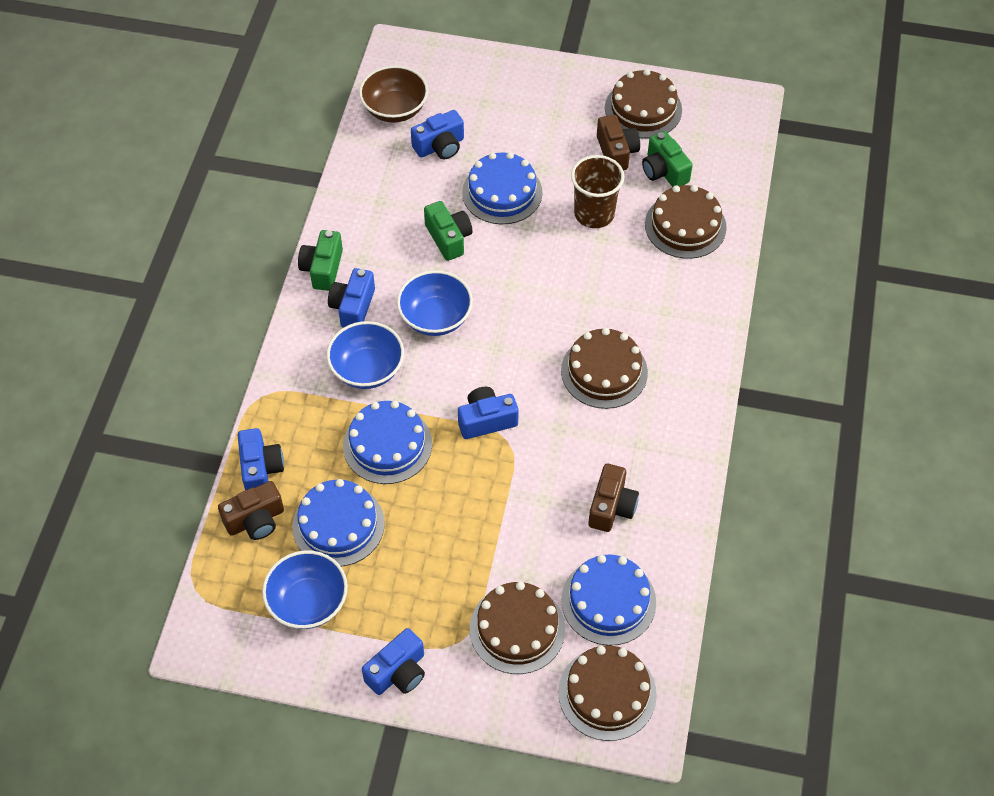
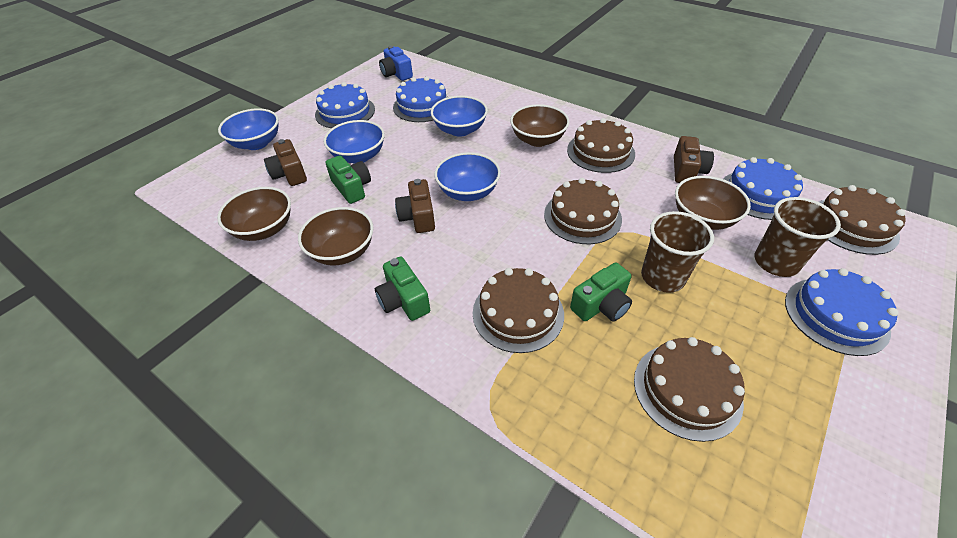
blue bowl: 3 -> 4
blue camera: 5 -> 1
brown bowl: 1 -> 4
brown cup: 1 -> 2

